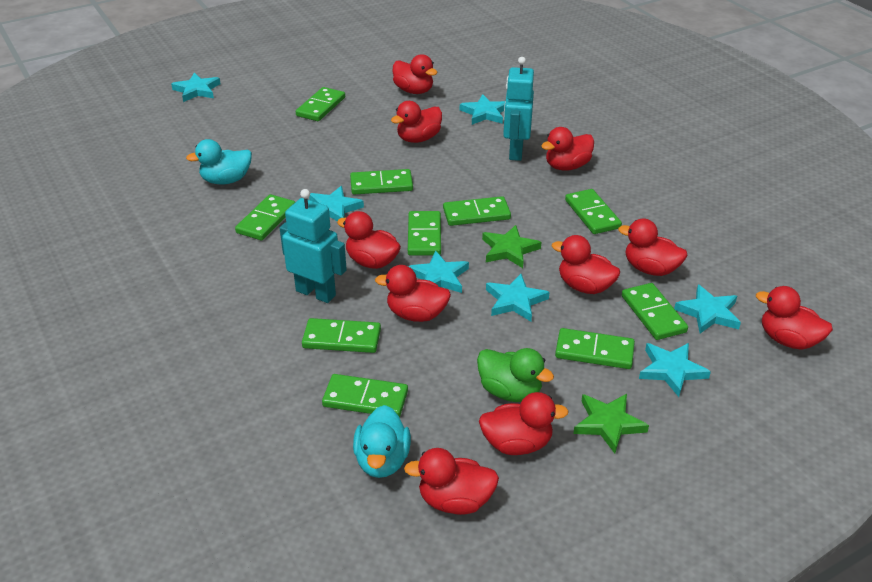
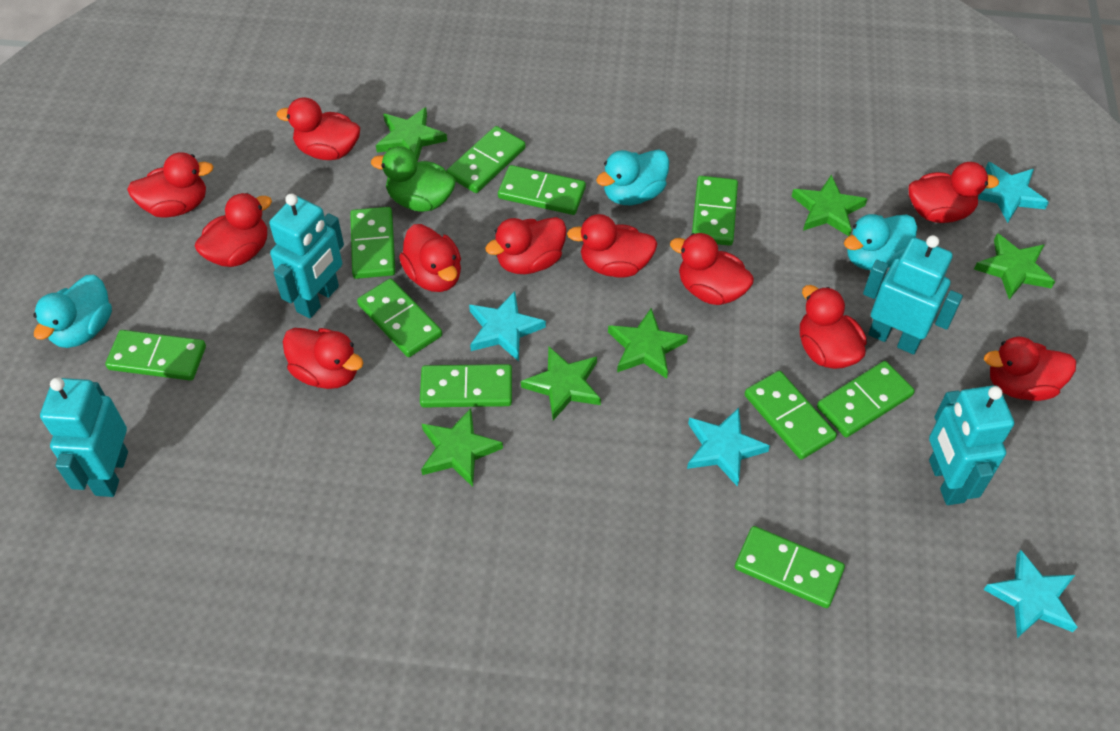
green star: 2 -> 6
red duck: 10 -> 11
turquoise duck: 2 -> 3
turquoise robot: 2 -> 4
turquoise star: 7 -> 4

